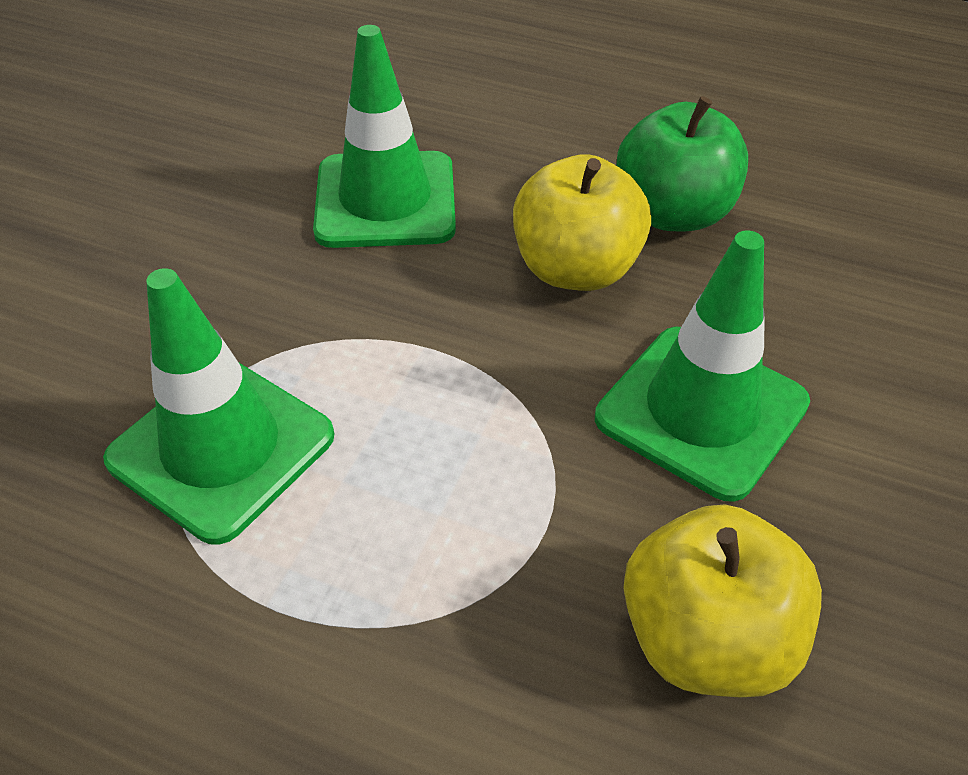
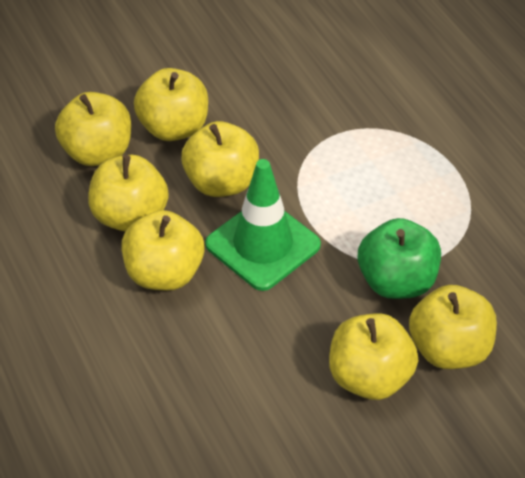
green traffic cone: 3 -> 1
yellow apple: 2 -> 7

